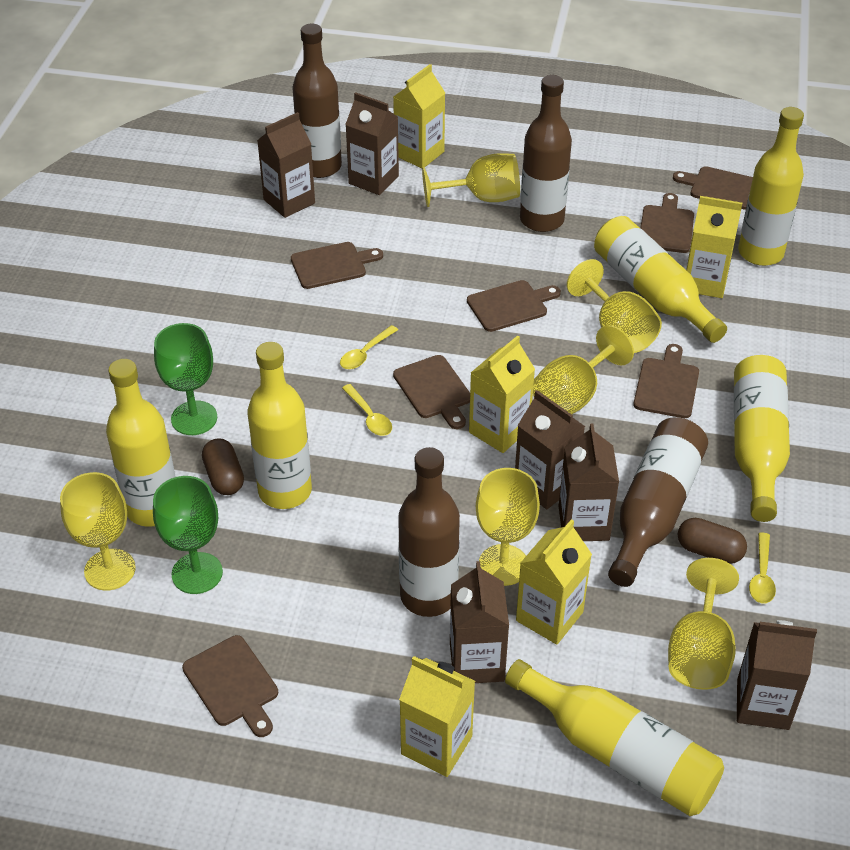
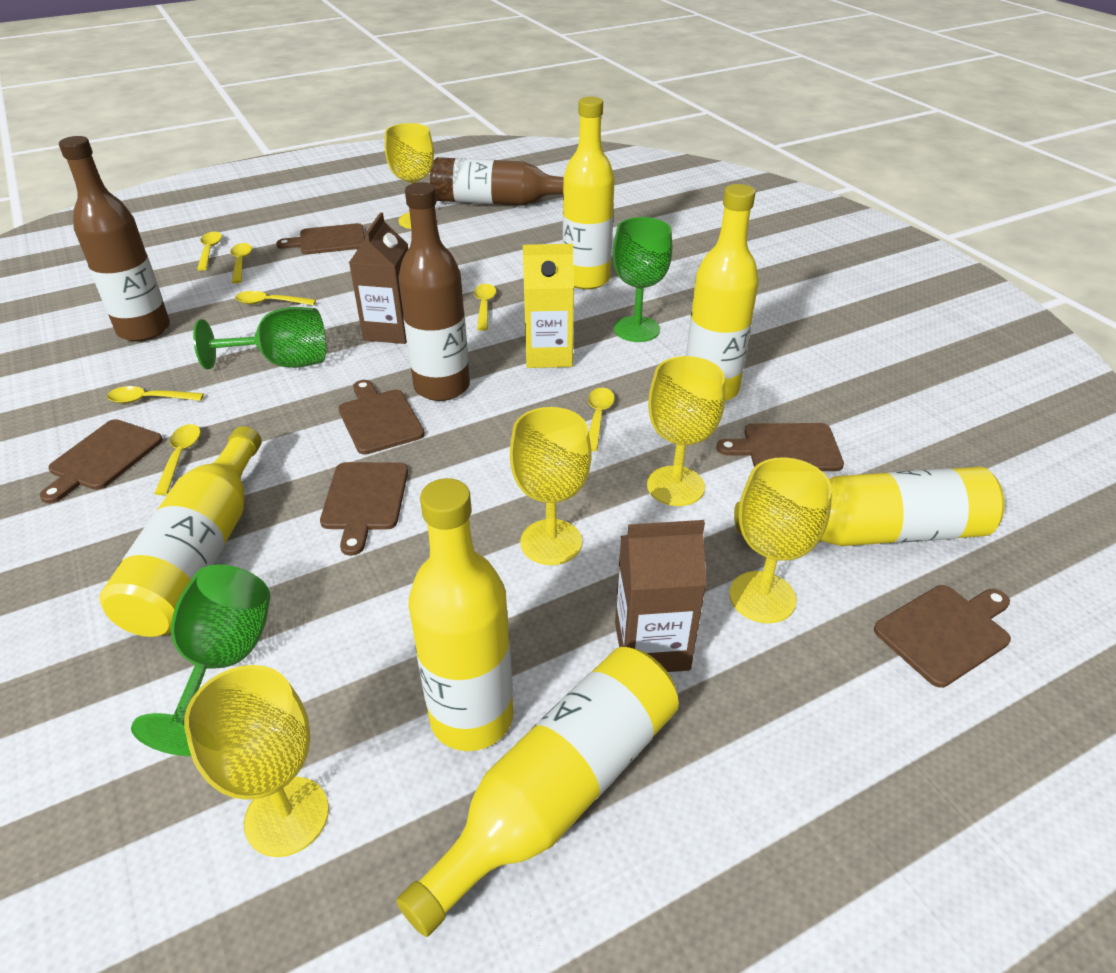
brown bottle: 4 -> 3
brown capsule: 2 -> 0
brown carton: 6 -> 2
brown cutting board: 7 -> 6
green goblet: 2 -> 3
yellow carton: 5 -> 1
yellow goblet: 6 -> 5
yellow spoon: 3 -> 7

